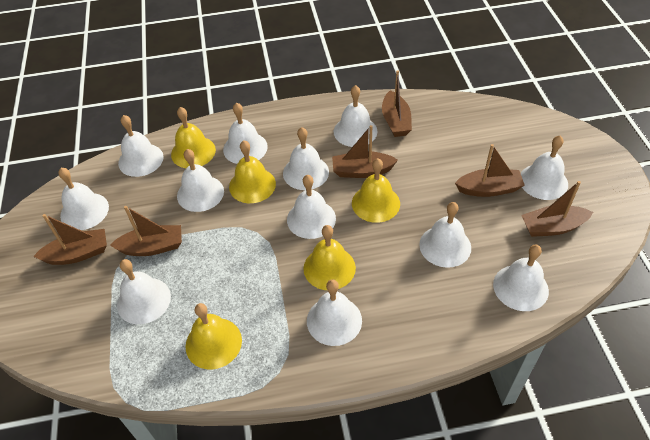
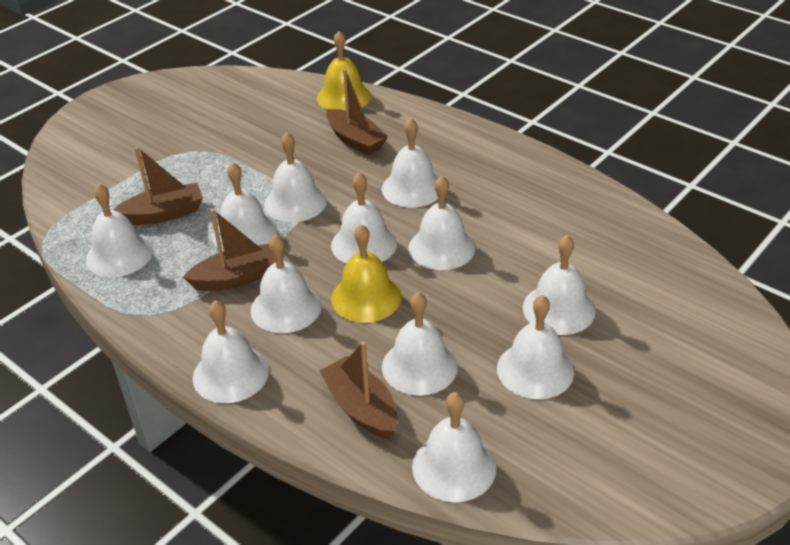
brown boat: 6 -> 4
yellow bell: 5 -> 2

